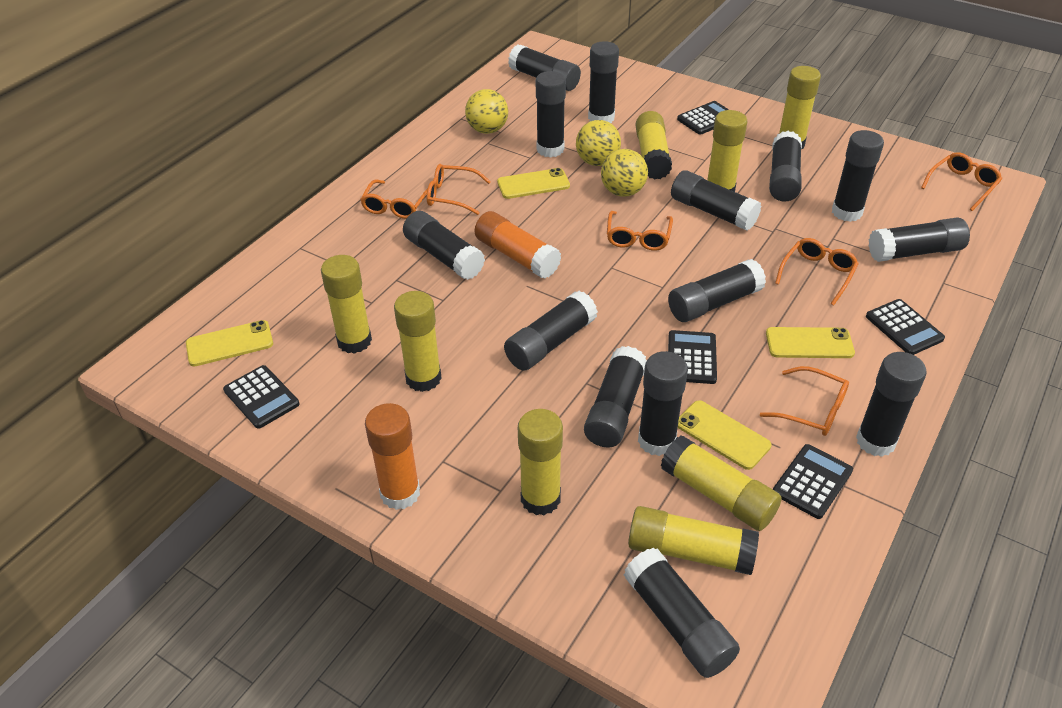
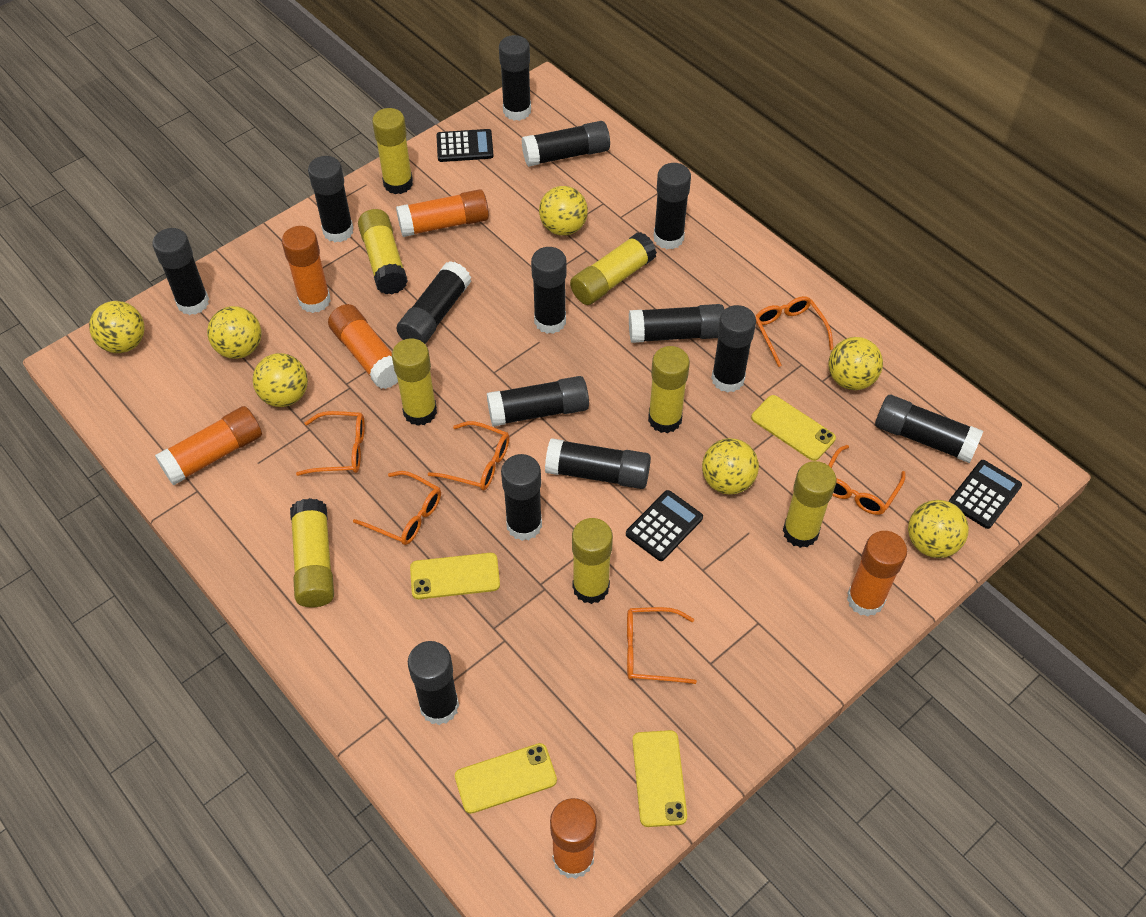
black calculator: 5 -> 3
orange glue stick: 2 -> 6
yellow ball: 3 -> 7

